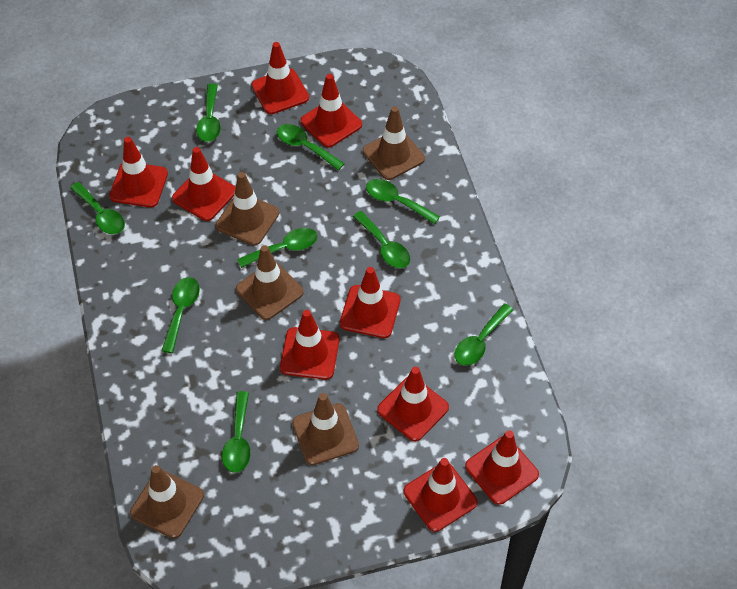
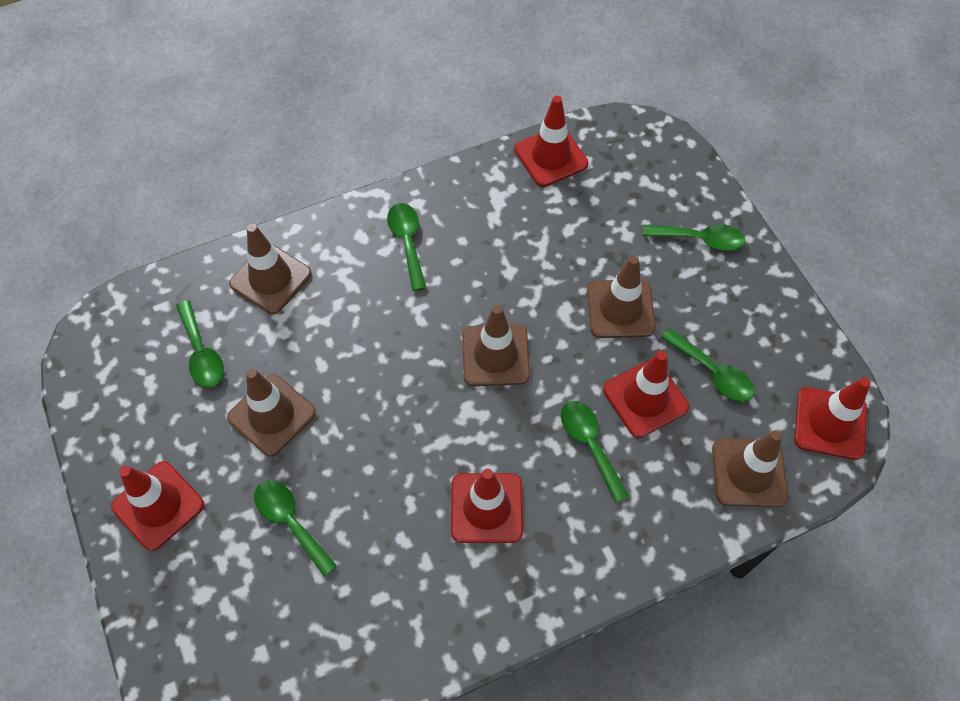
green spoon: 9 -> 6
red traffic cone: 9 -> 5

